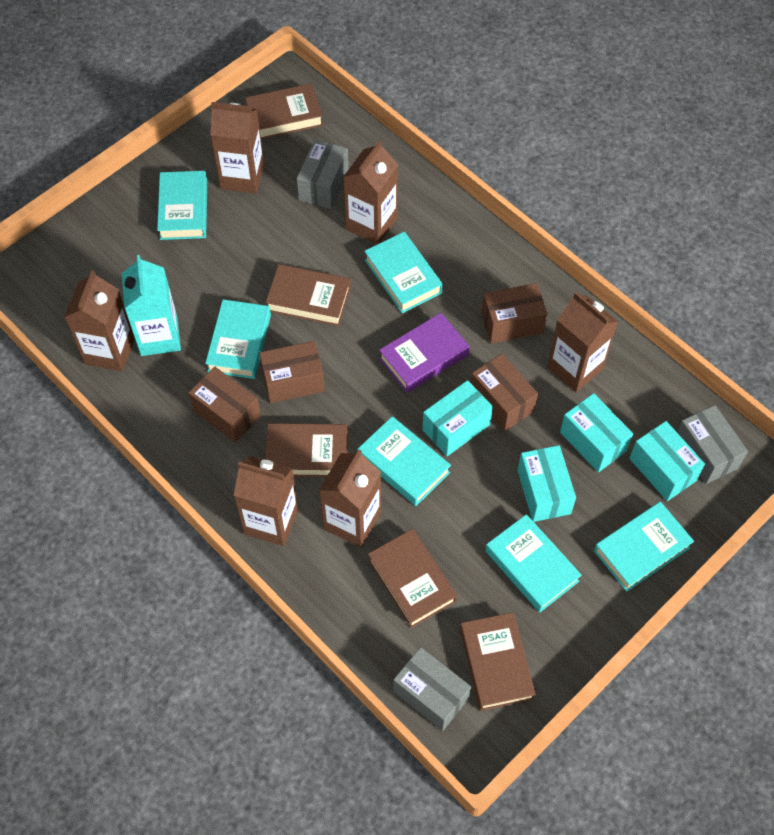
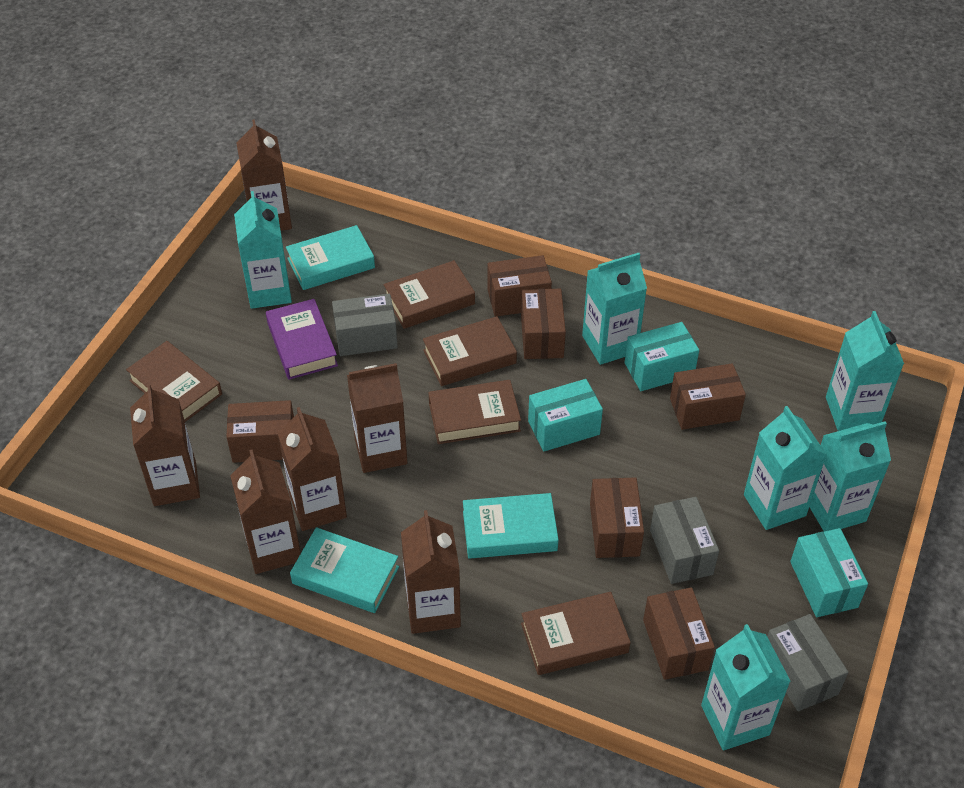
brown box: 4 -> 6
turquoise book: 6 -> 3
turquoise box: 4 -> 3
turquoise carton: 1 -> 6

